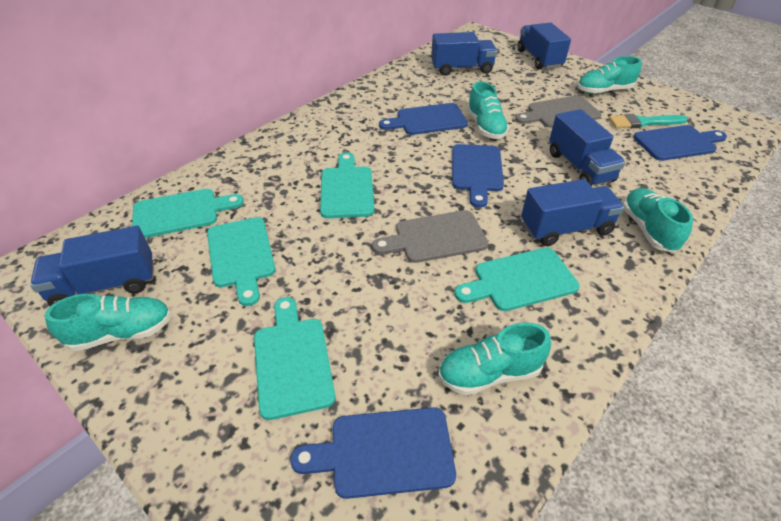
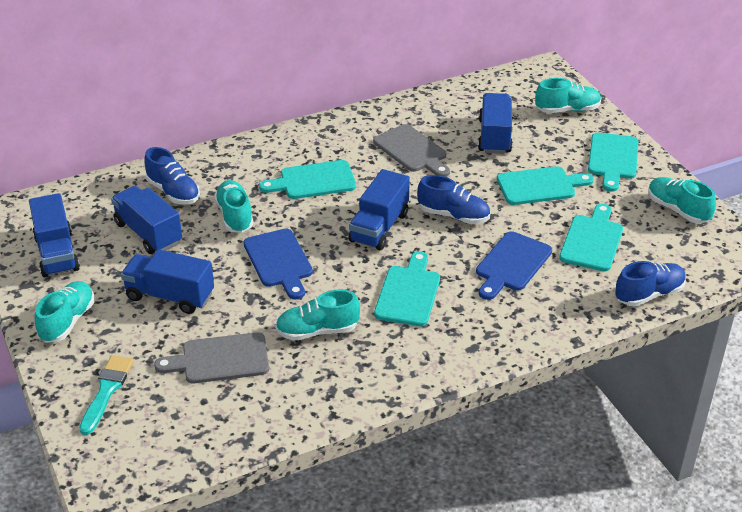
blue cutting board: 4 -> 2
blue shoe: 0 -> 3

